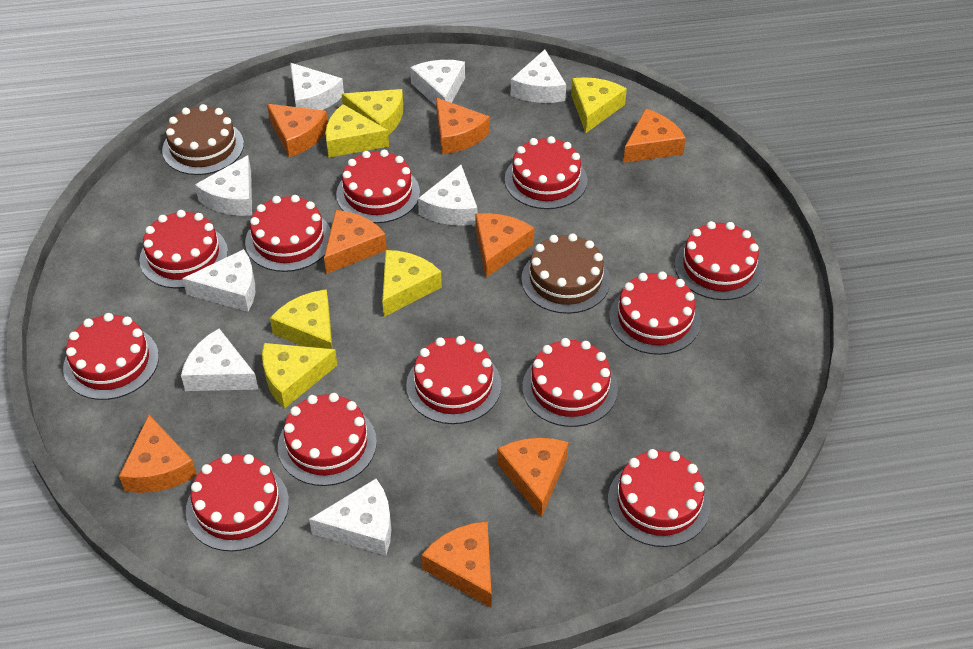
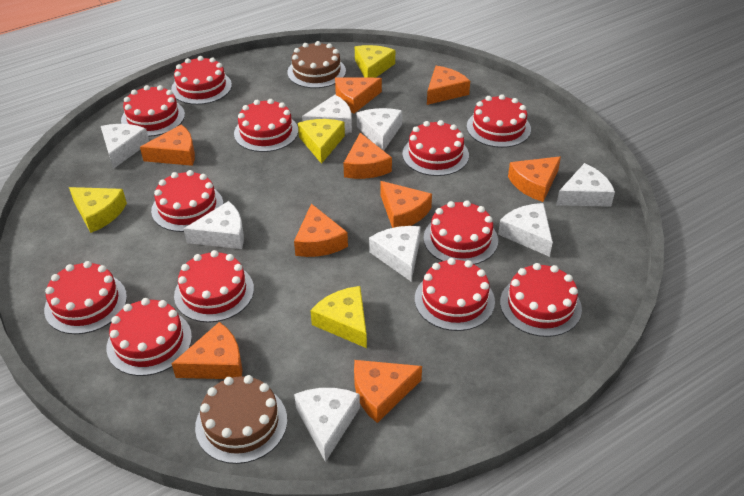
orange cheese: 8 -> 9
yellow cheese: 6 -> 4

